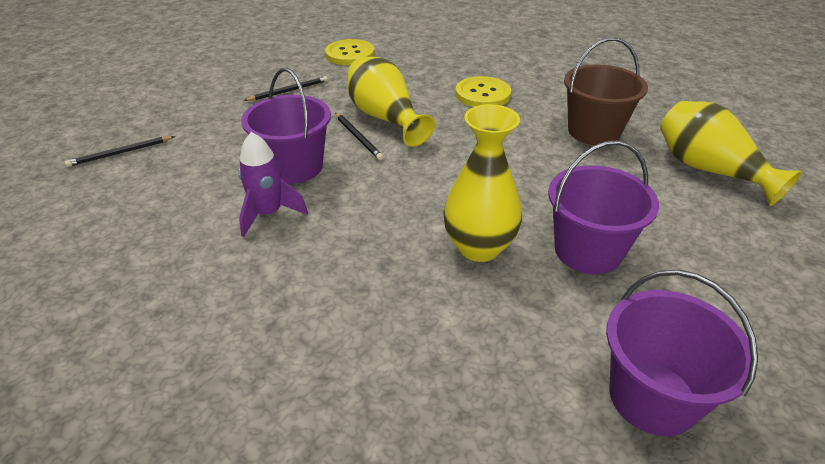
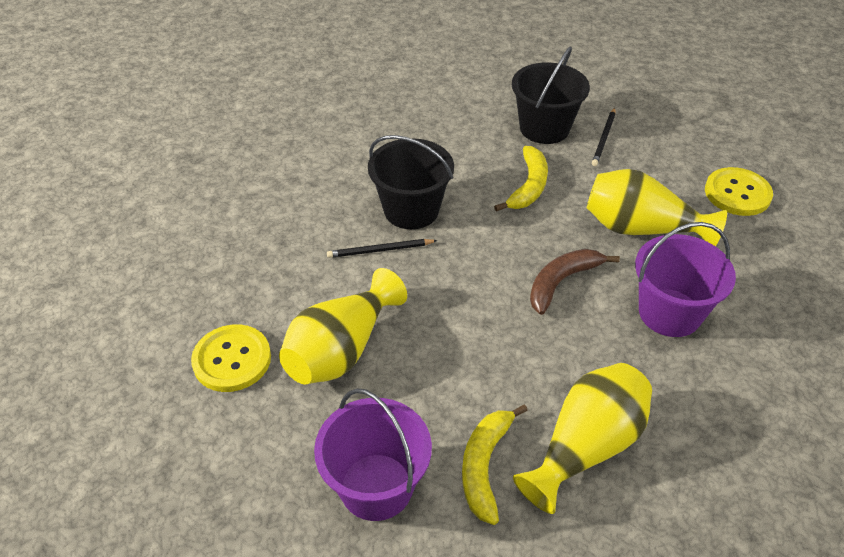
black bucket: 0 -> 2
black pencil: 3 -> 2
brown banana: 0 -> 1
brown bucket: 1 -> 0
purple bucket: 3 -> 2
purple rocket: 1 -> 0
yellow banana: 0 -> 2

